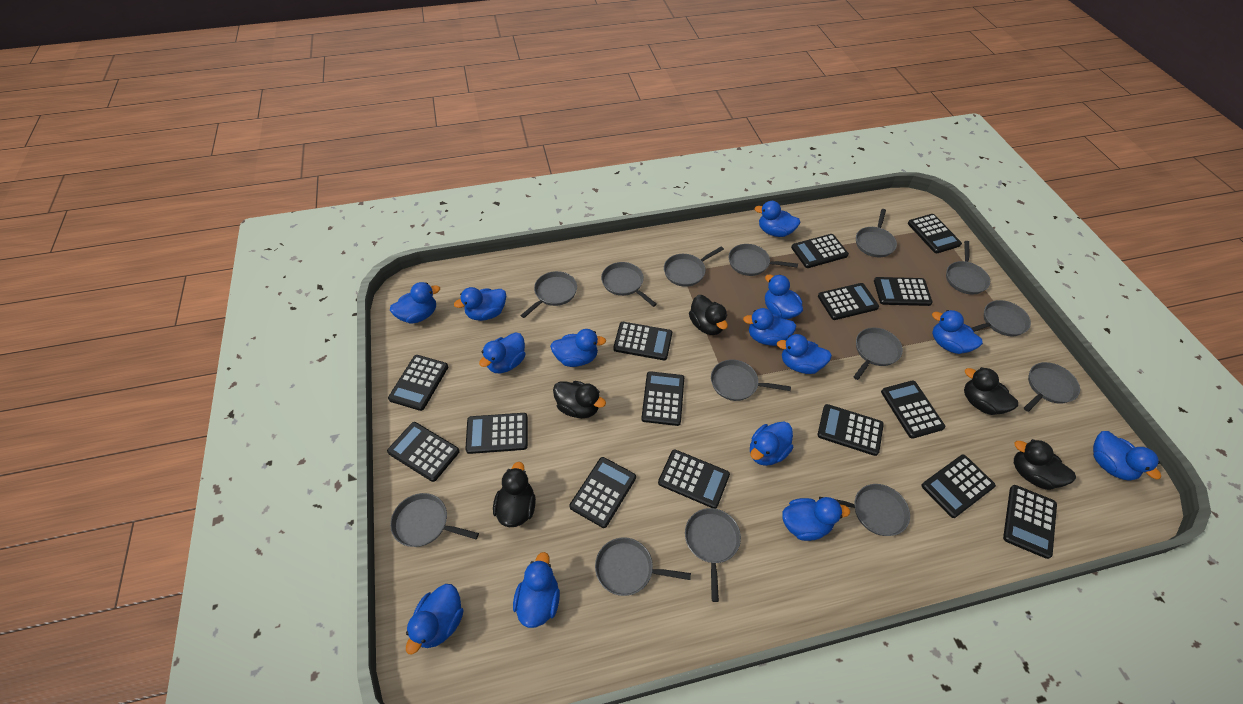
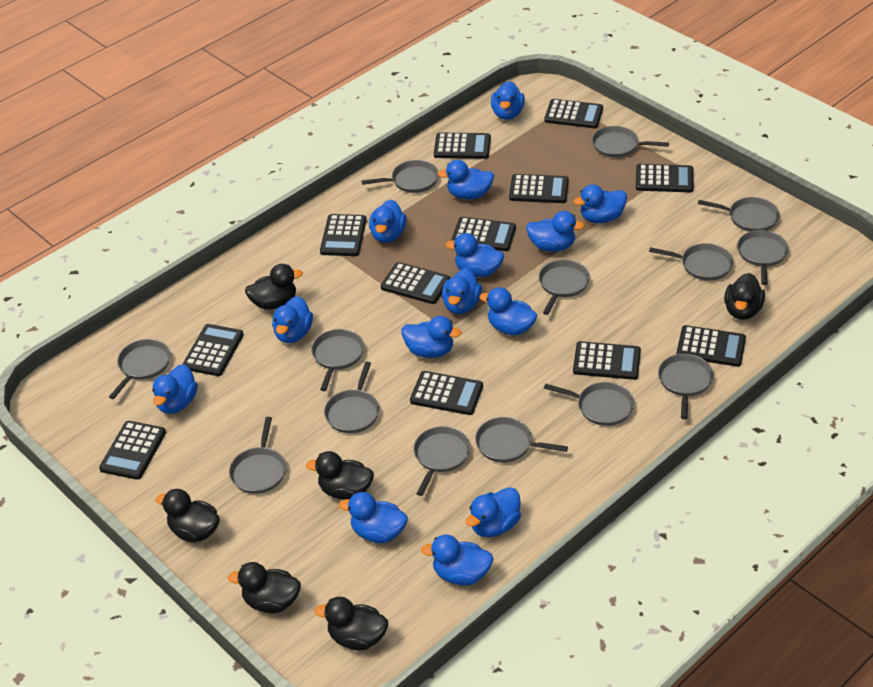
black calculator: 15 -> 12
black duck: 5 -> 6

